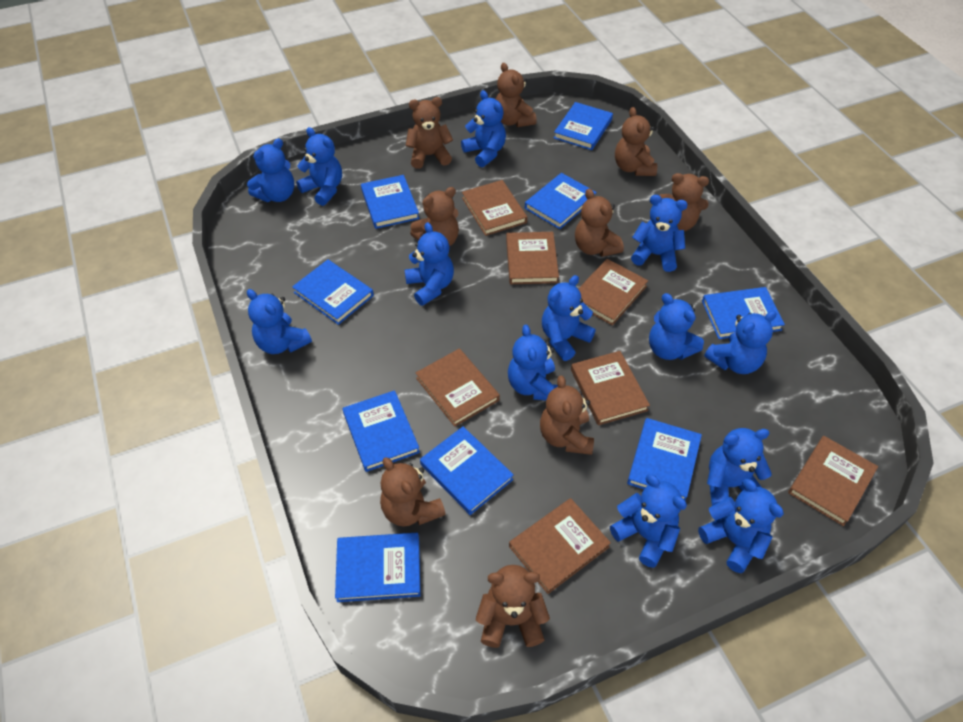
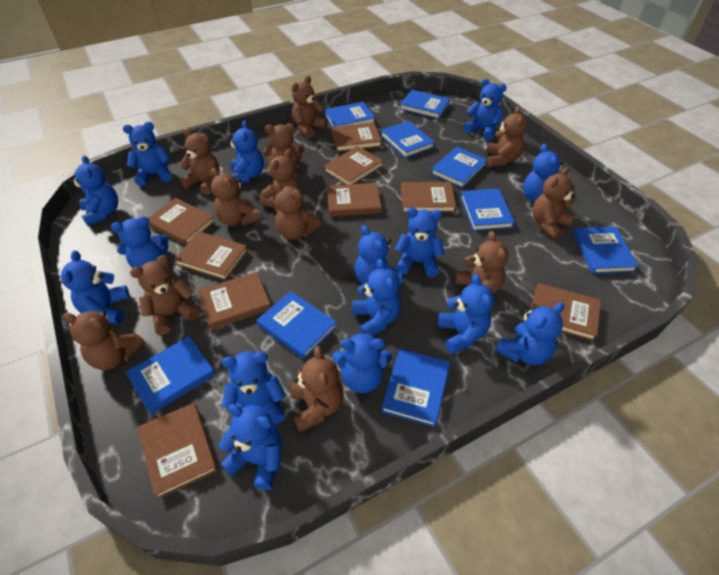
blue teddy bear: 13 -> 15
brown book: 7 -> 9
brown teddy bear: 9 -> 12

